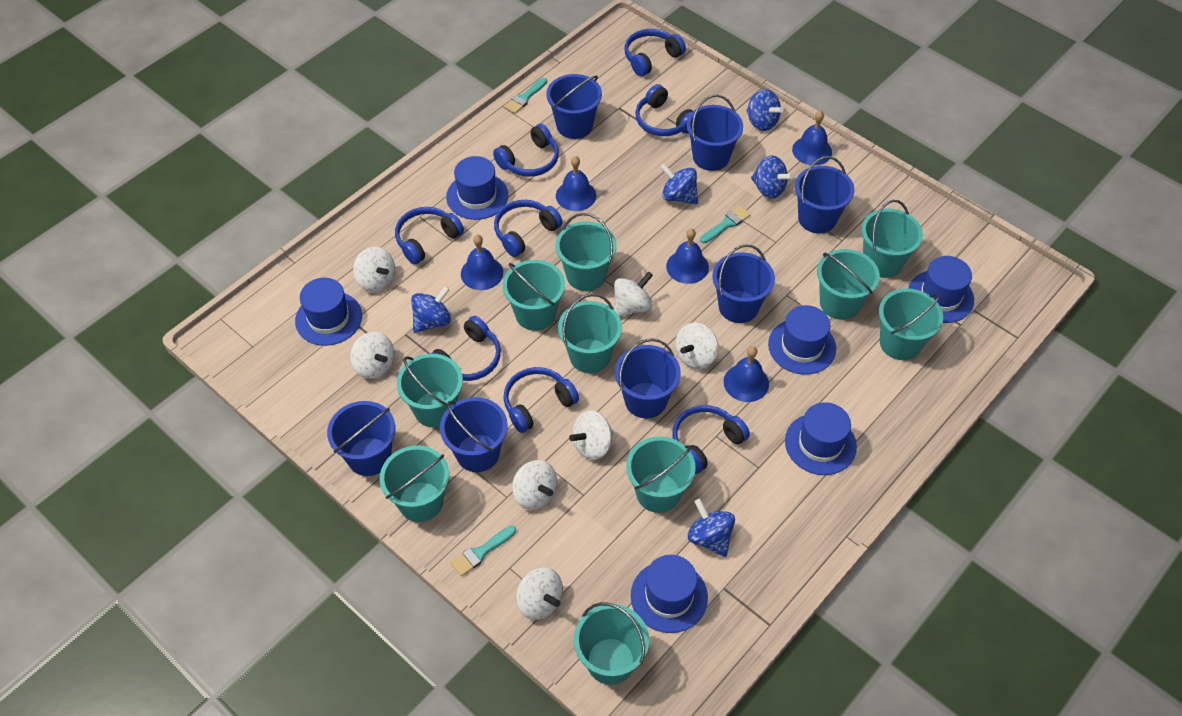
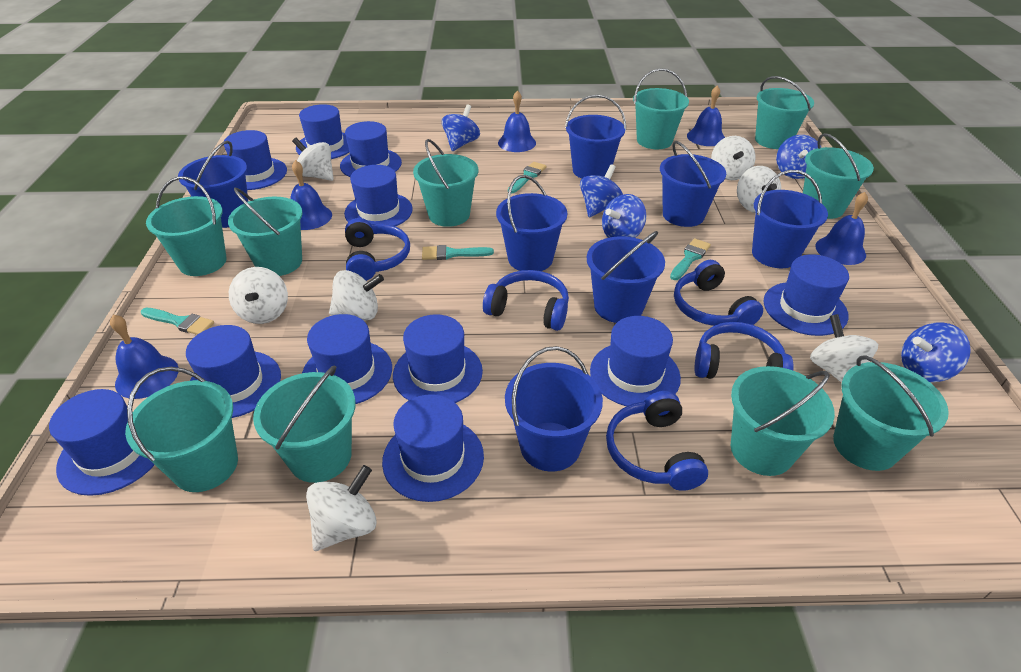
blue hat: 6 -> 11
blue headphones: 8 -> 5
turquoise brush: 3 -> 4

